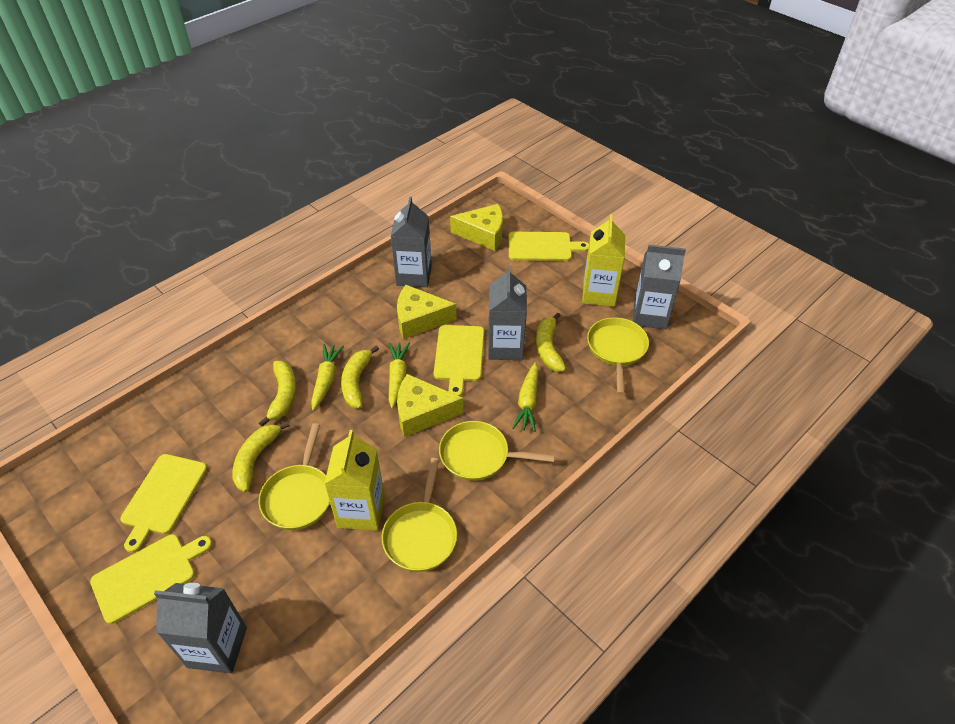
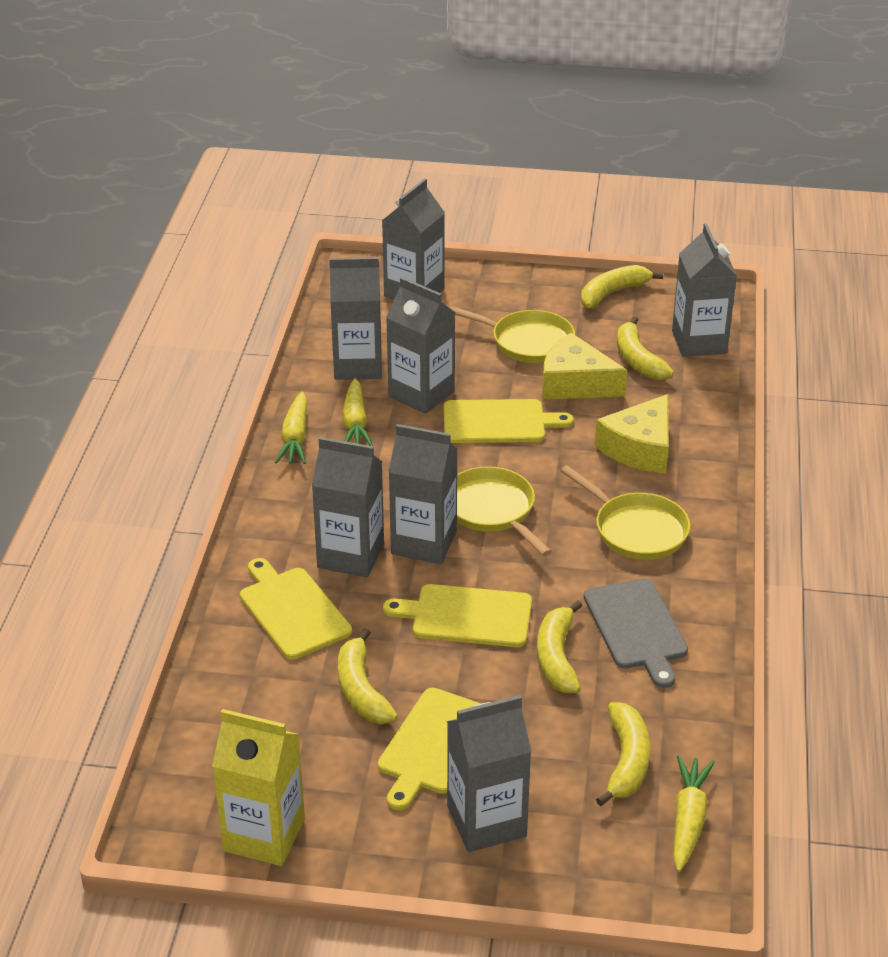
grey carton: 4 -> 7
grey cutting board: 0 -> 1
yellow banana: 4 -> 5
yellow carton: 2 -> 1
yellow cheese: 3 -> 2
yellow pan: 4 -> 3

